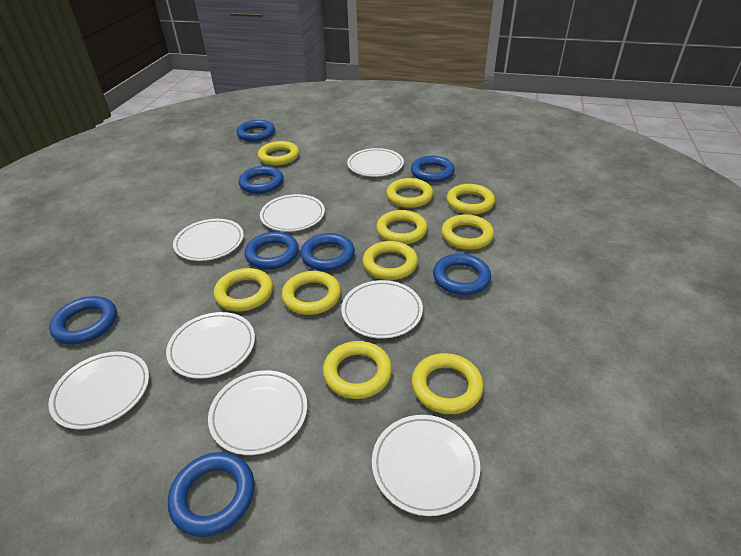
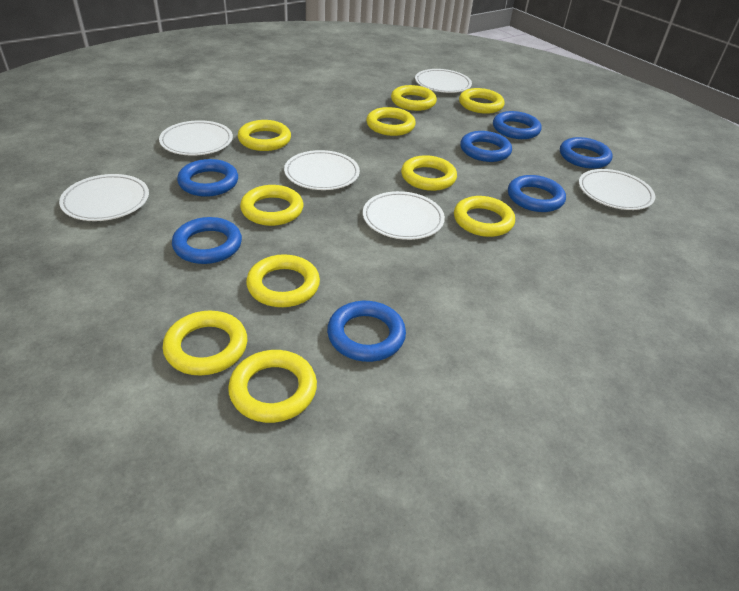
blue ring: 8 -> 7
white plate: 8 -> 6

